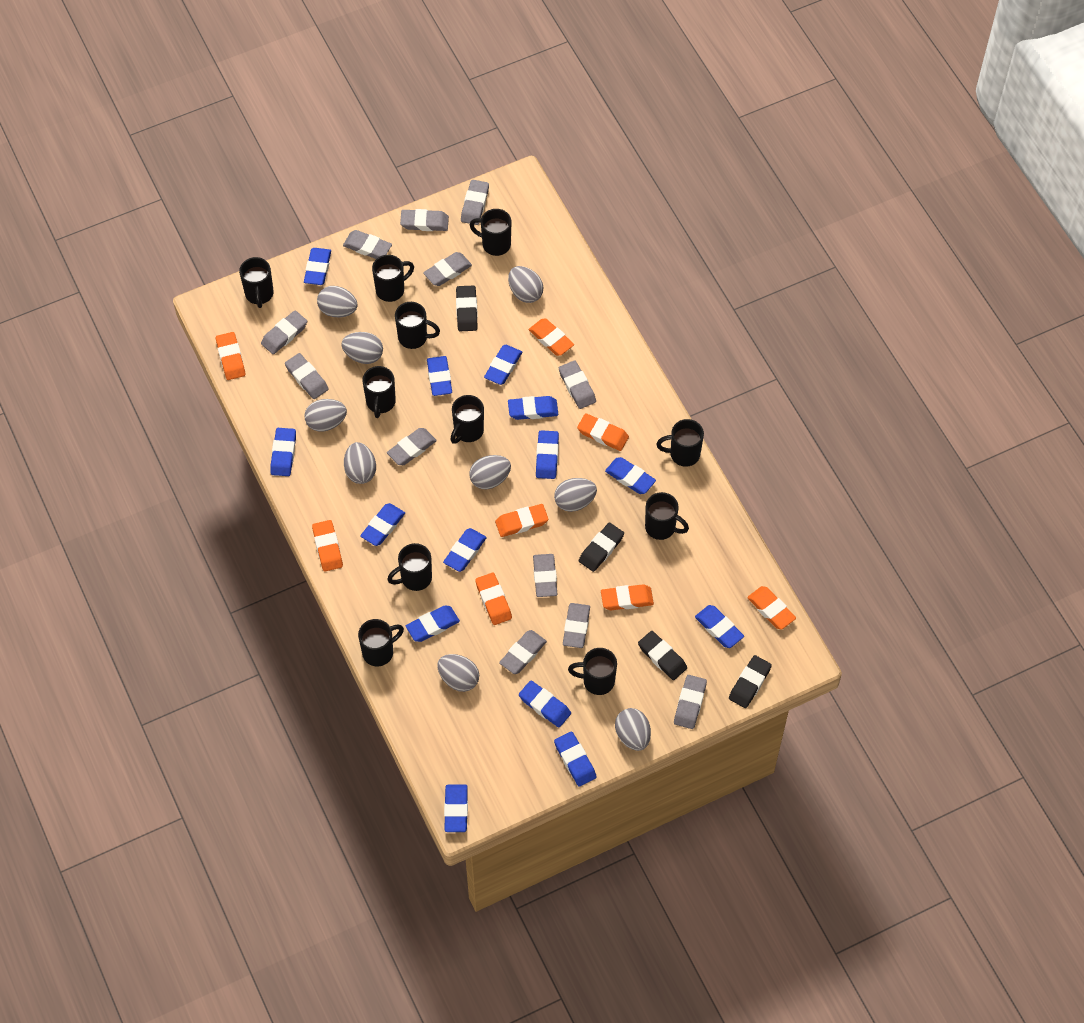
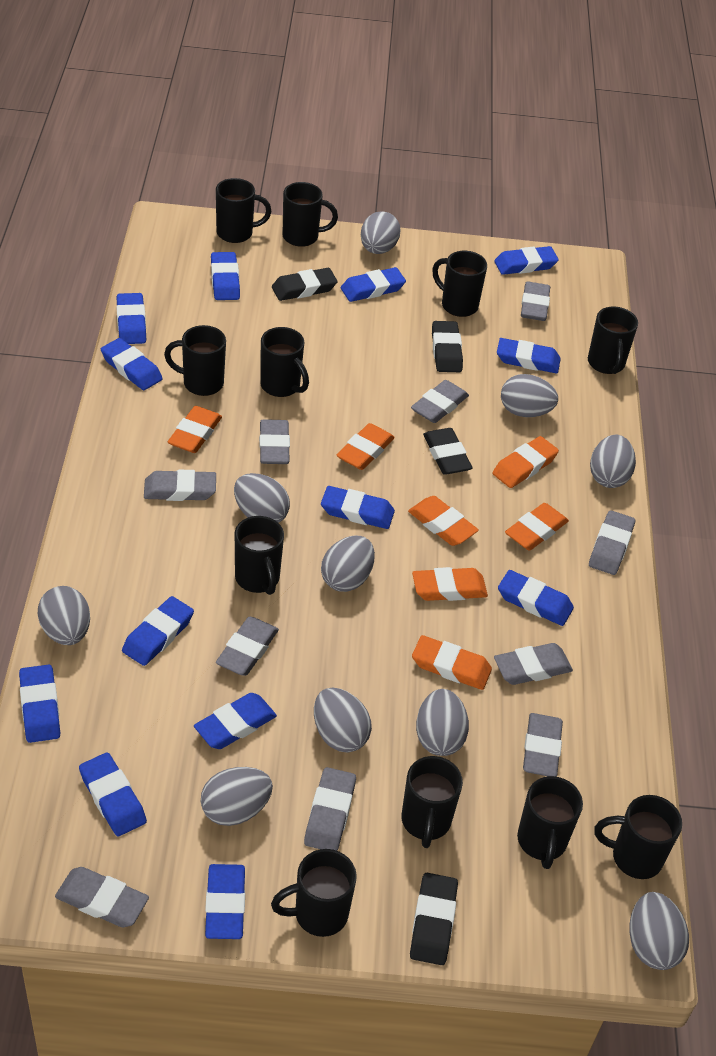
blue eraser: 14 -> 13
grey egg: 9 -> 10
grey eraser: 12 -> 10
orange eraser: 8 -> 7

